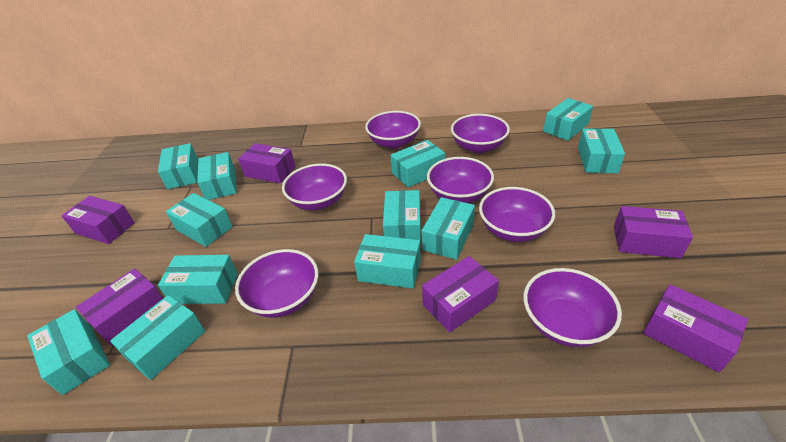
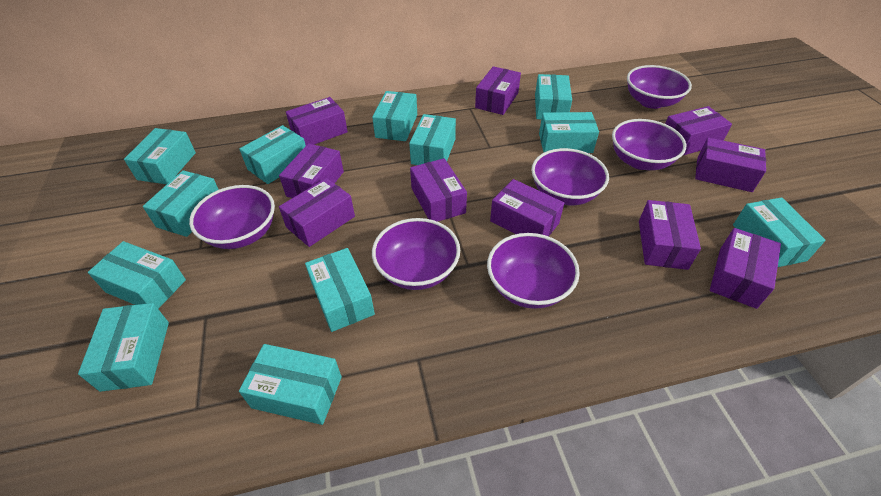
purple bowl: 7 -> 6
purple box: 6 -> 10

